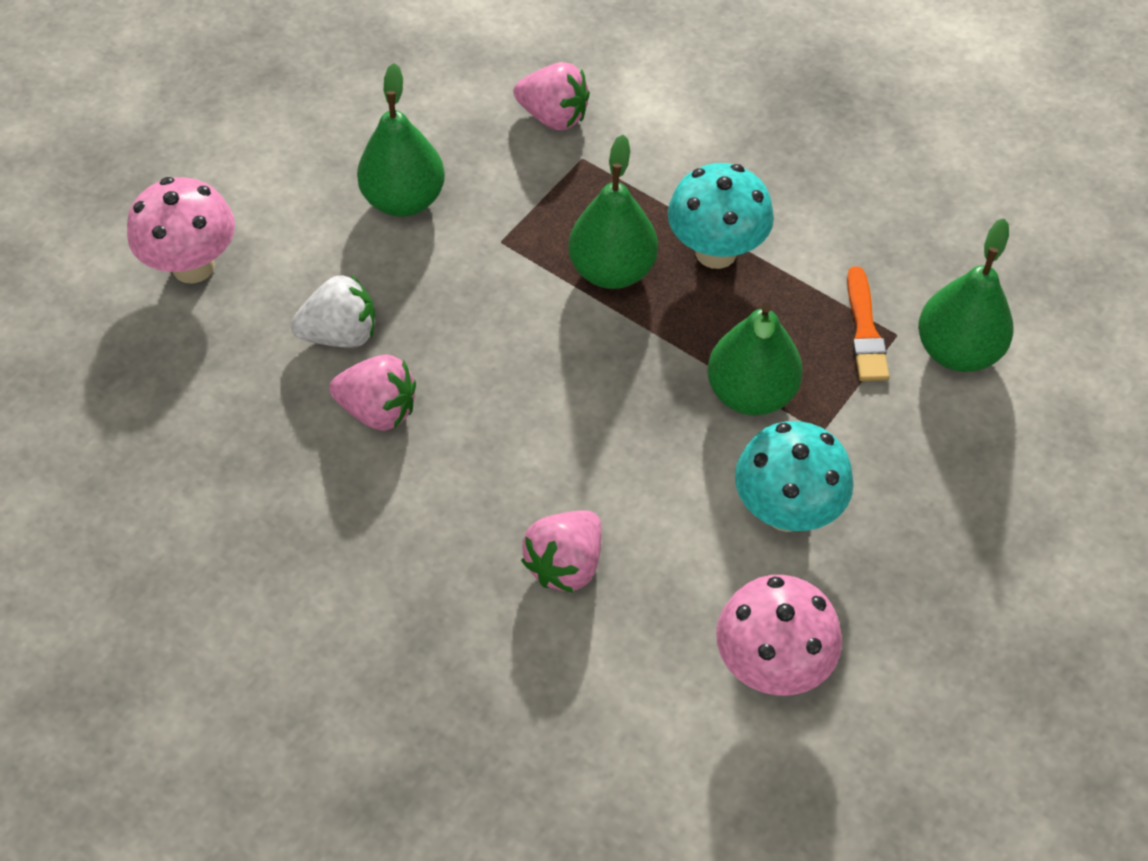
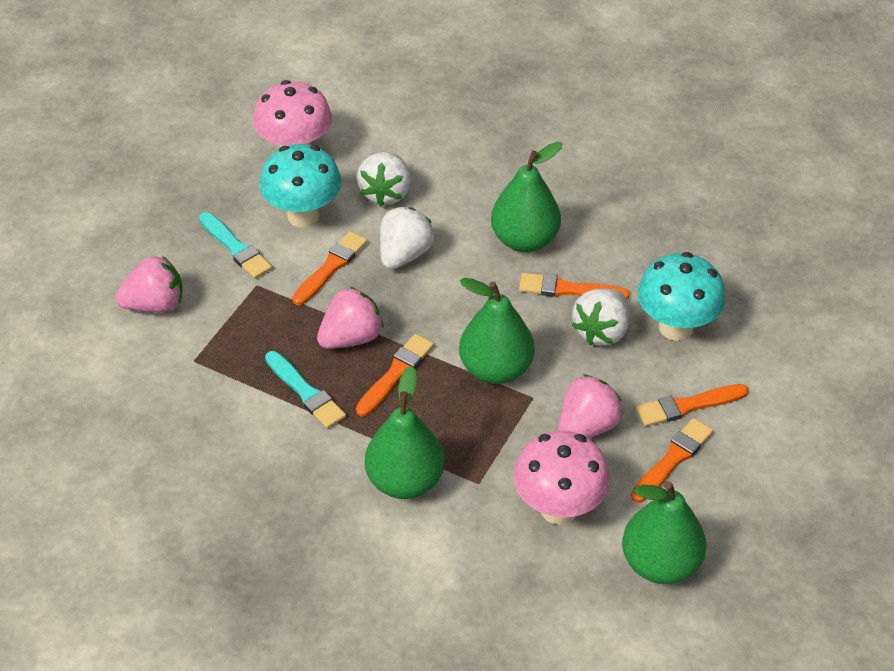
orange brush: 1 -> 5
turquoise brush: 0 -> 2
white strawberry: 1 -> 3

